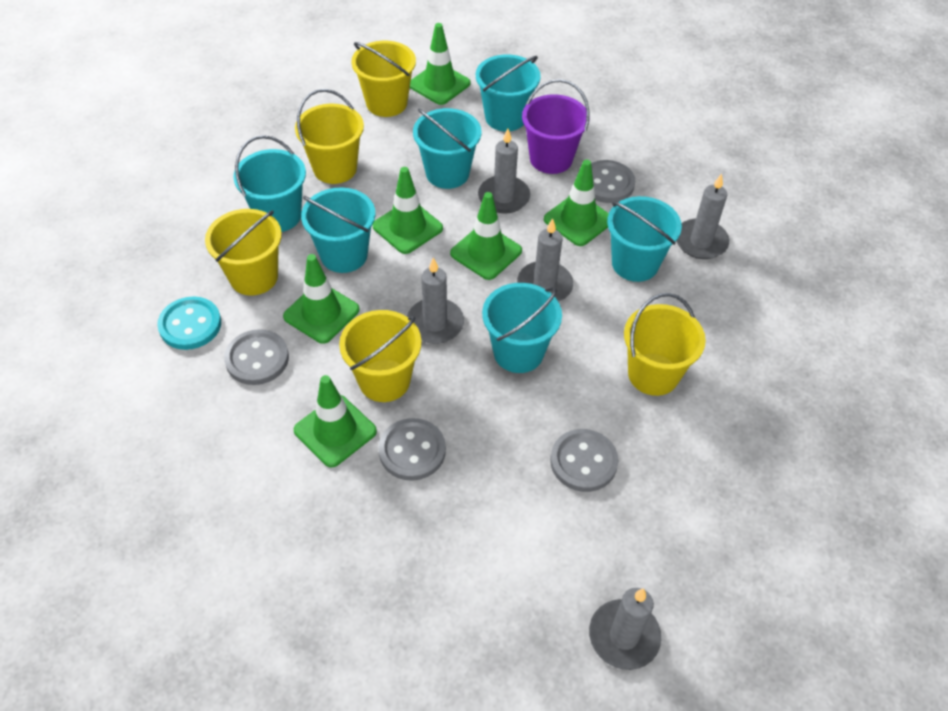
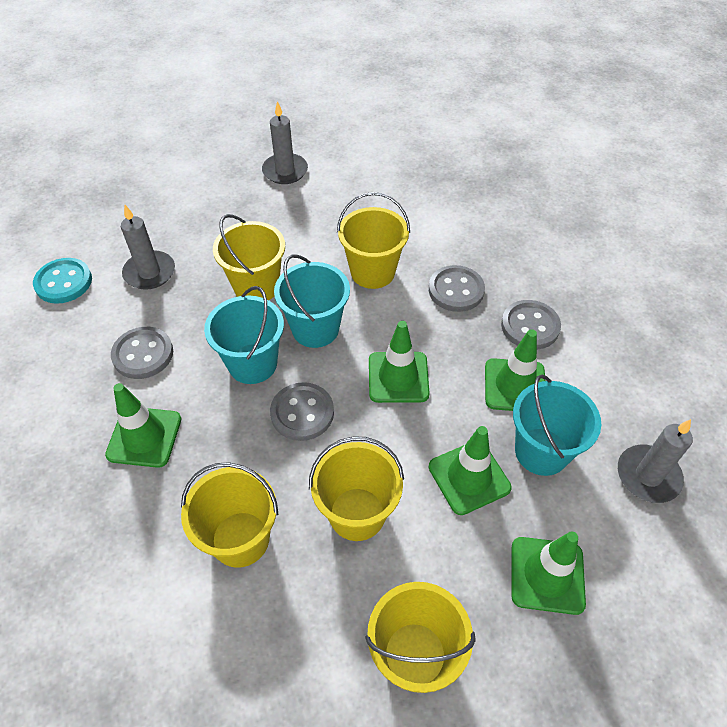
green traffic cone: 6 -> 5
grey candle: 5 -> 3
purple bucket: 1 -> 0
turquoise bucket: 6 -> 3

